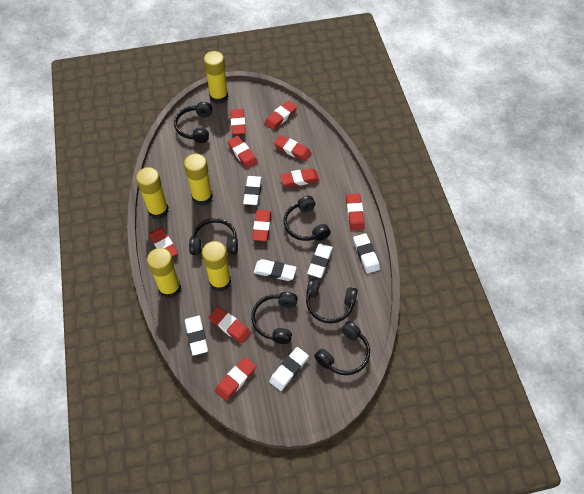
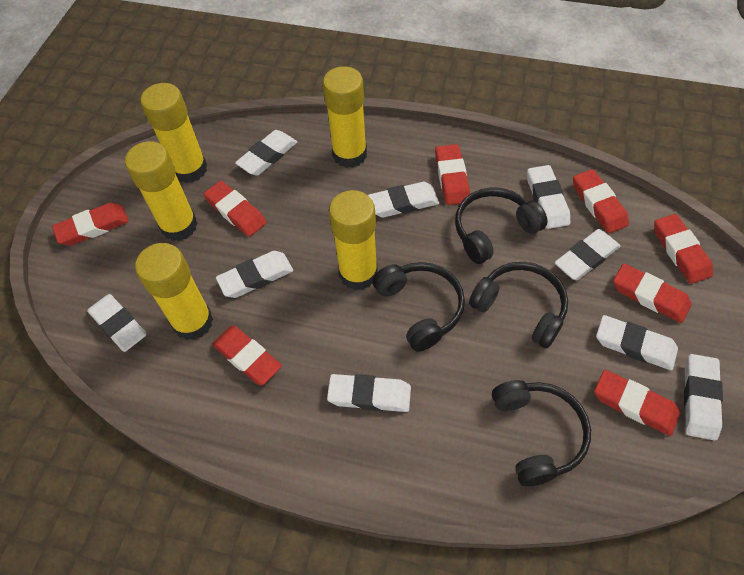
black headphones: 6 -> 4
red eraser: 10 -> 8
white eraser: 6 -> 9

